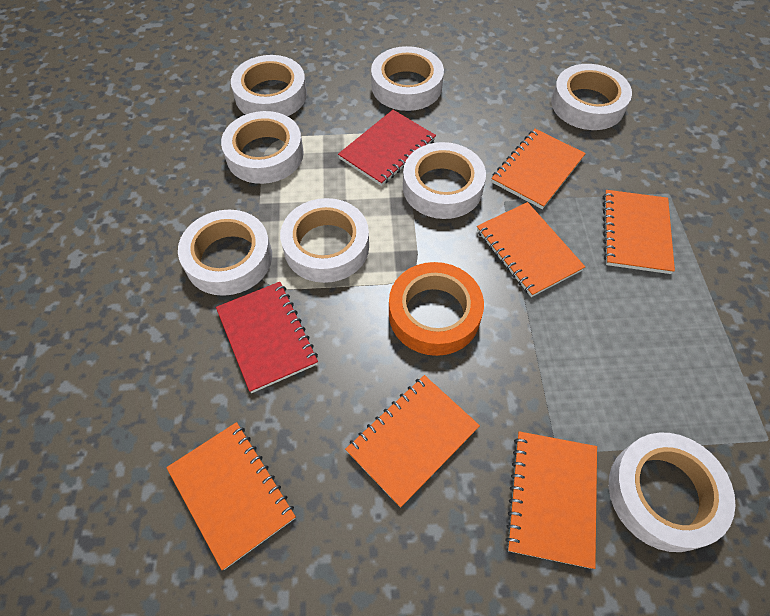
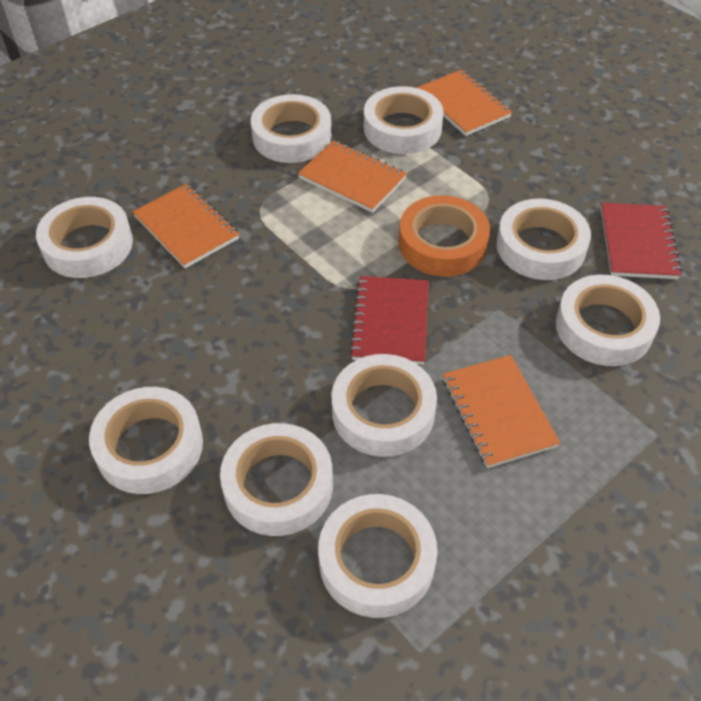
orange notebook: 6 -> 4
white tape: 8 -> 9

